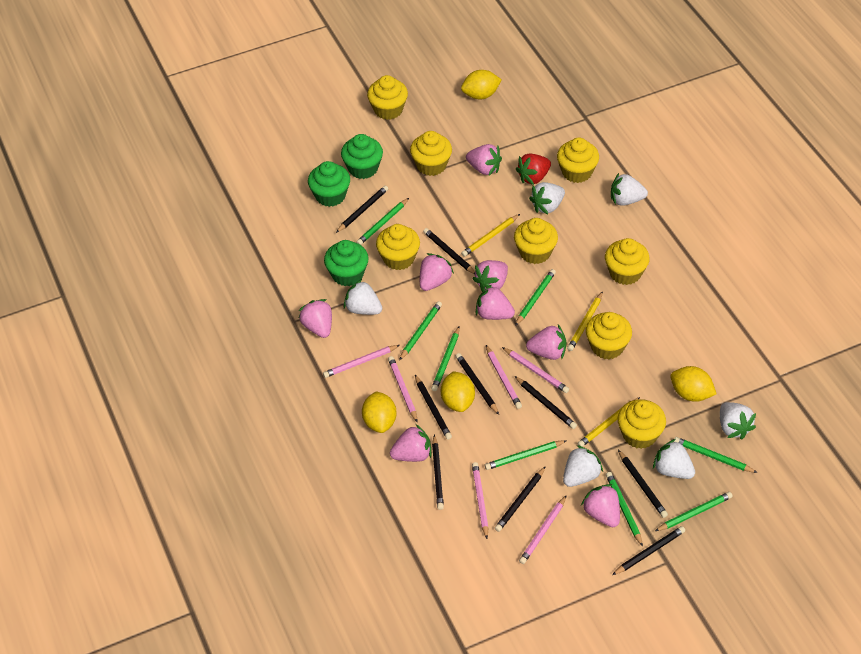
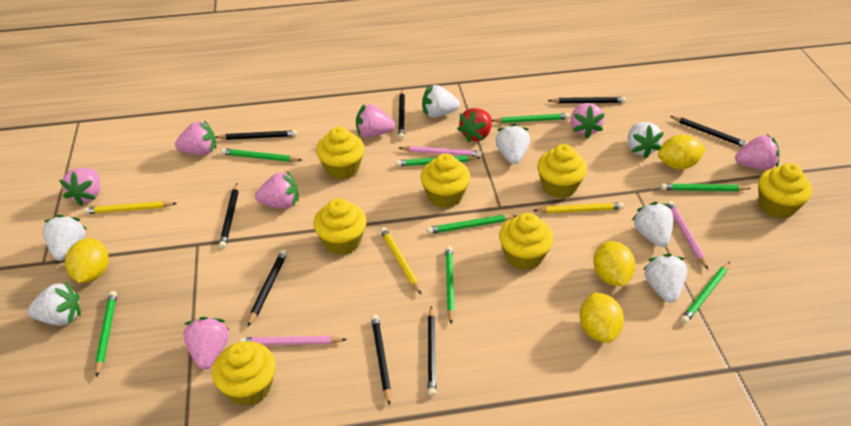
black pencil: 9 -> 8
green cupcake: 3 -> 0
pink pencil: 6 -> 3
pink strawberry: 8 -> 7
white strawberry: 6 -> 7
yellow cupcake: 8 -> 7

